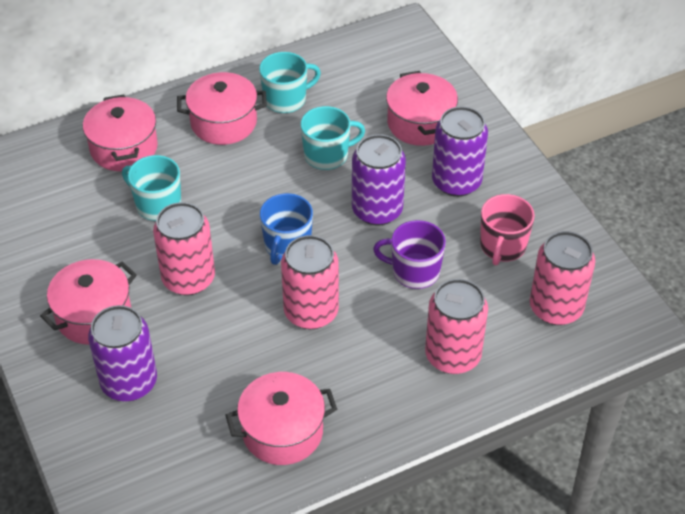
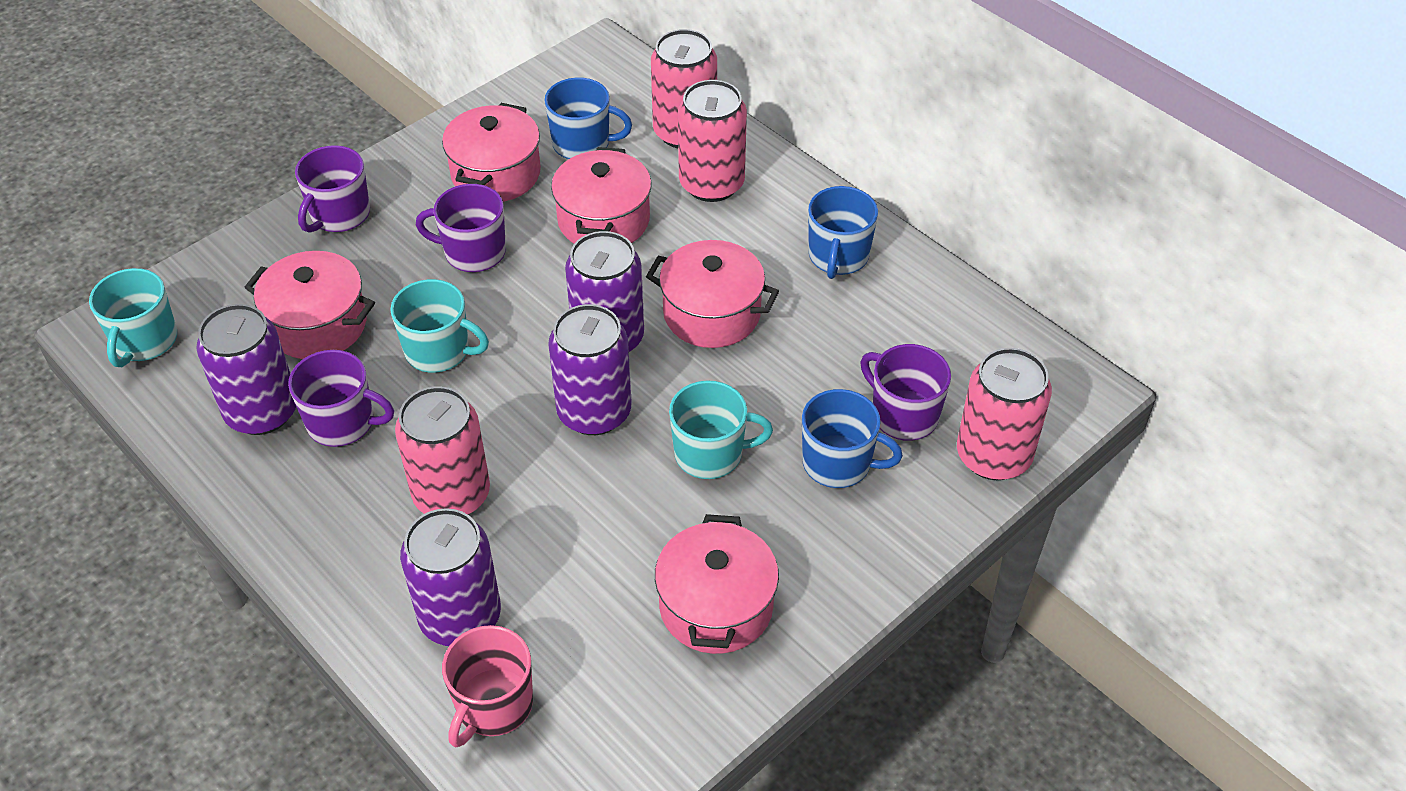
blue mug: 1 -> 3
purple can: 3 -> 4
purple mug: 1 -> 4

